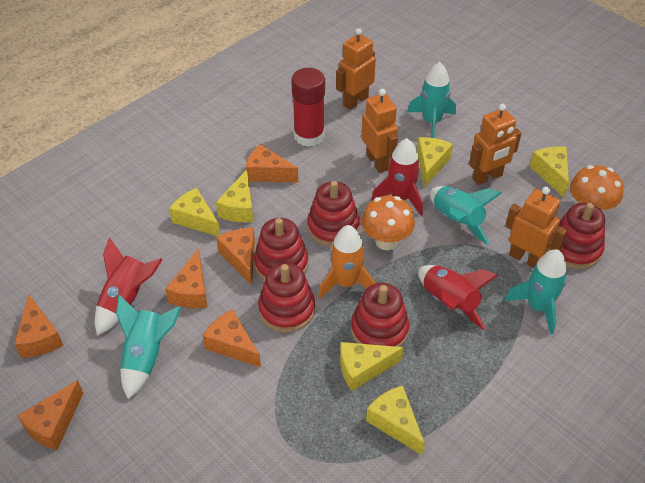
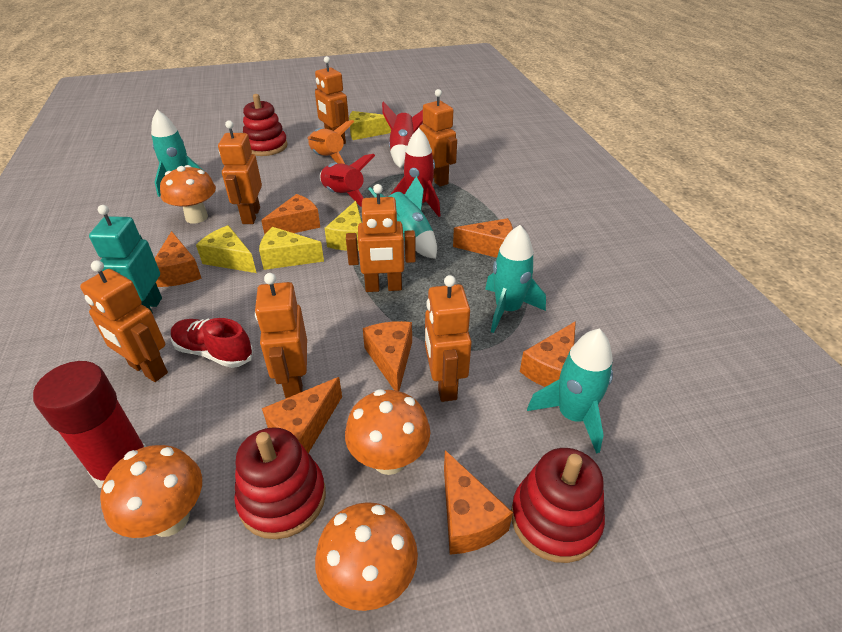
orange cheese: 6 -> 7
orange mushroom: 2 -> 4
orange robot: 4 -> 7
red shoe: 0 -> 1
red stacking toy: 5 -> 3
turquoise robot: 0 -> 1
yellow cheese: 6 -> 4

